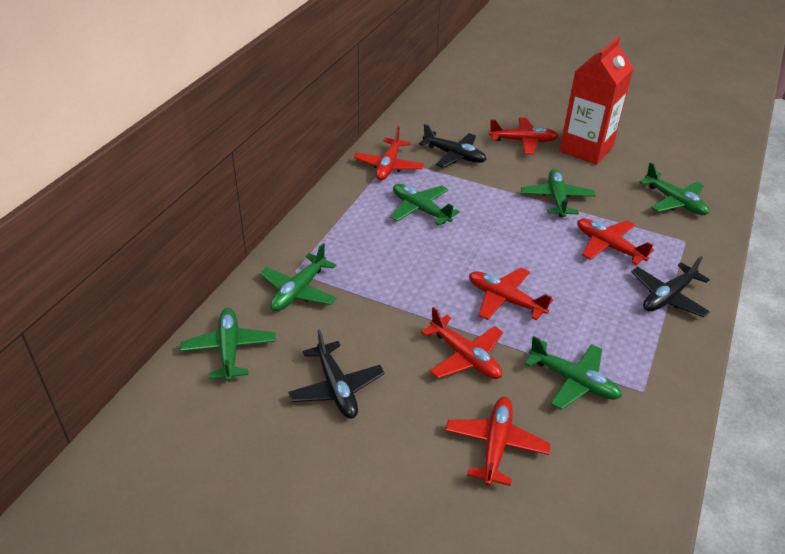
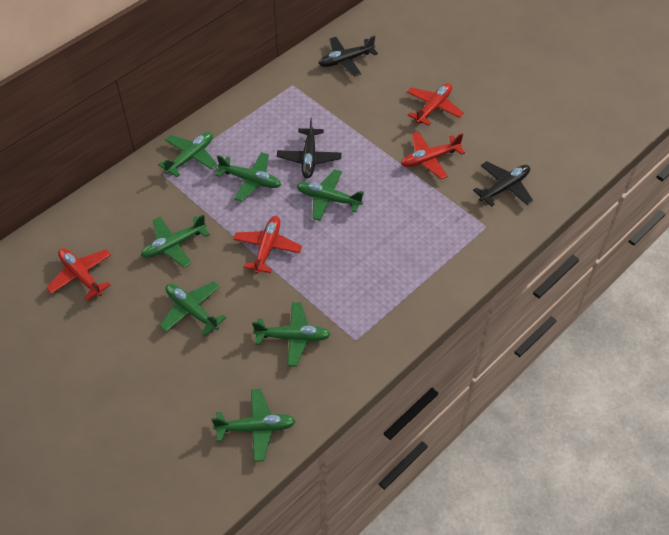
green plane: 6 -> 7
red carton: 1 -> 0
red plane: 6 -> 4

